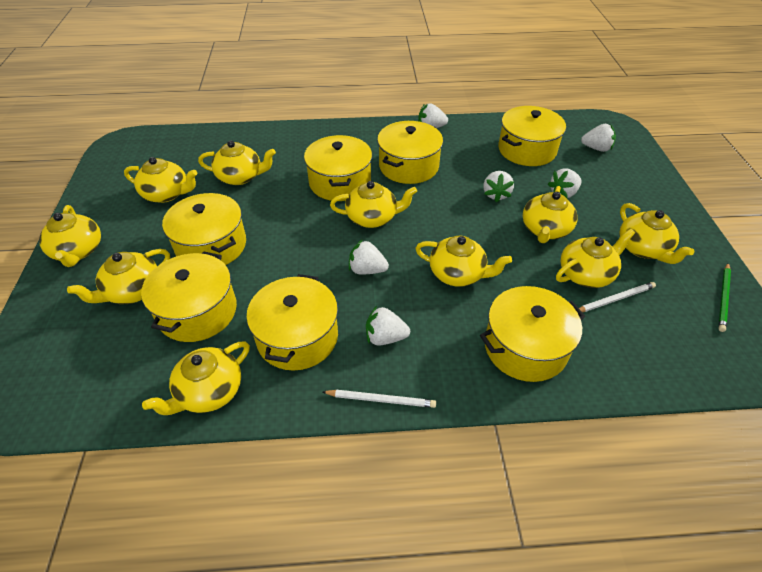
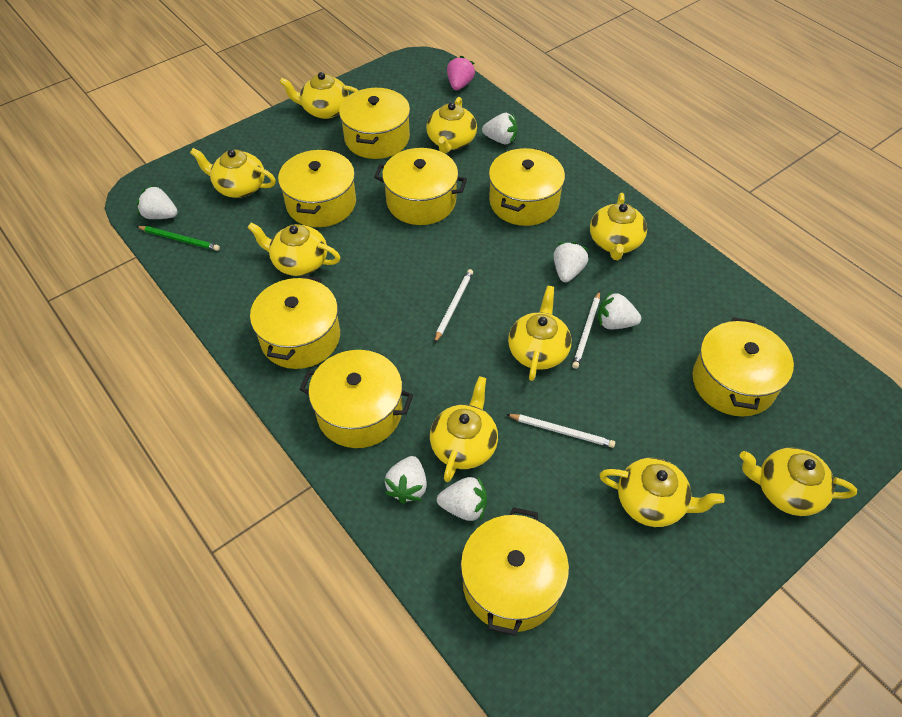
pink strawberry: 0 -> 1
white pencil: 2 -> 3
yellow pot: 7 -> 8
yellow teapot: 10 -> 9

